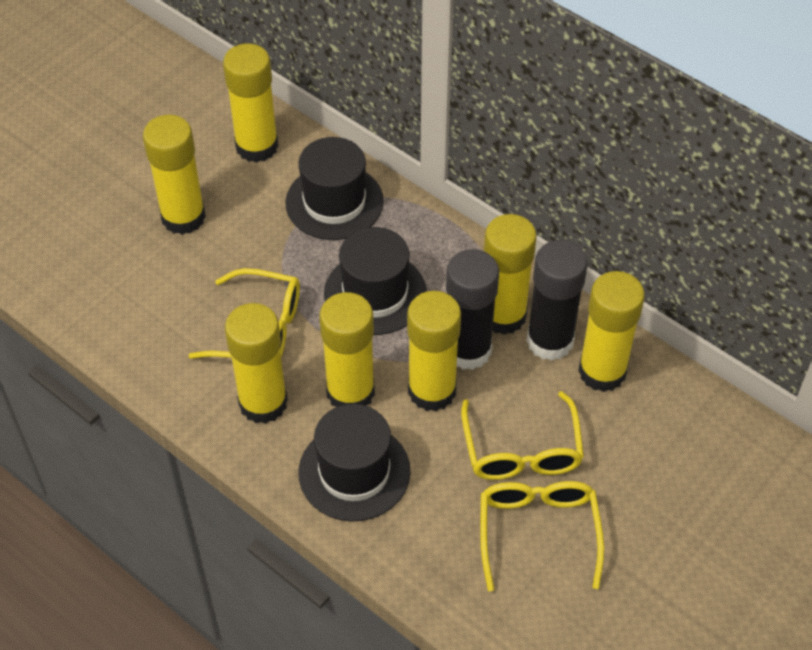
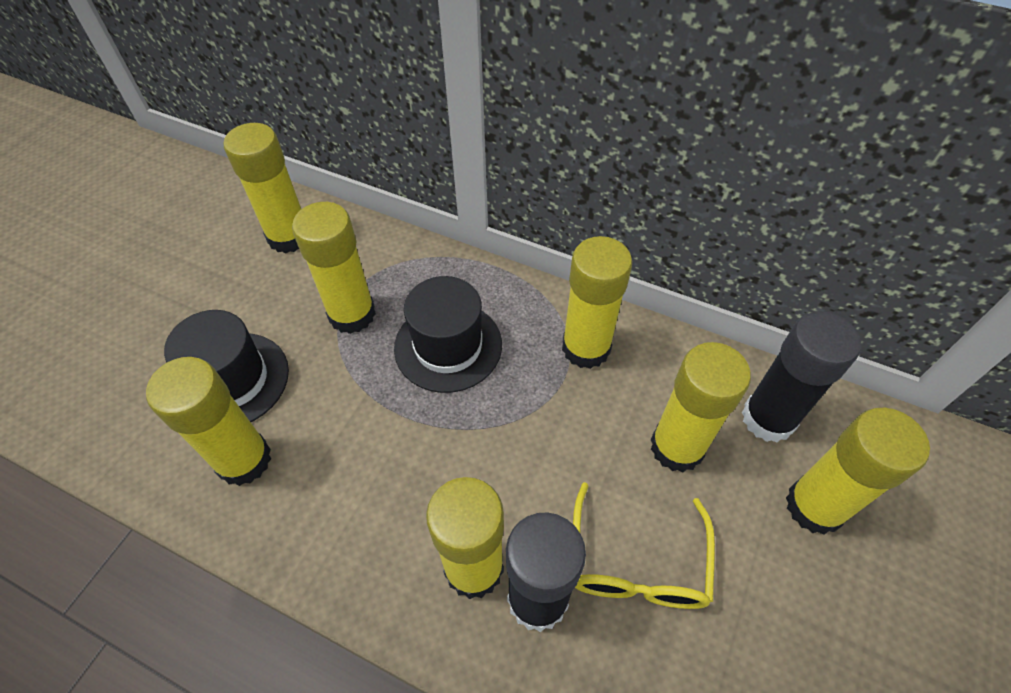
black hat: 3 -> 2
yellow glasses: 3 -> 1

